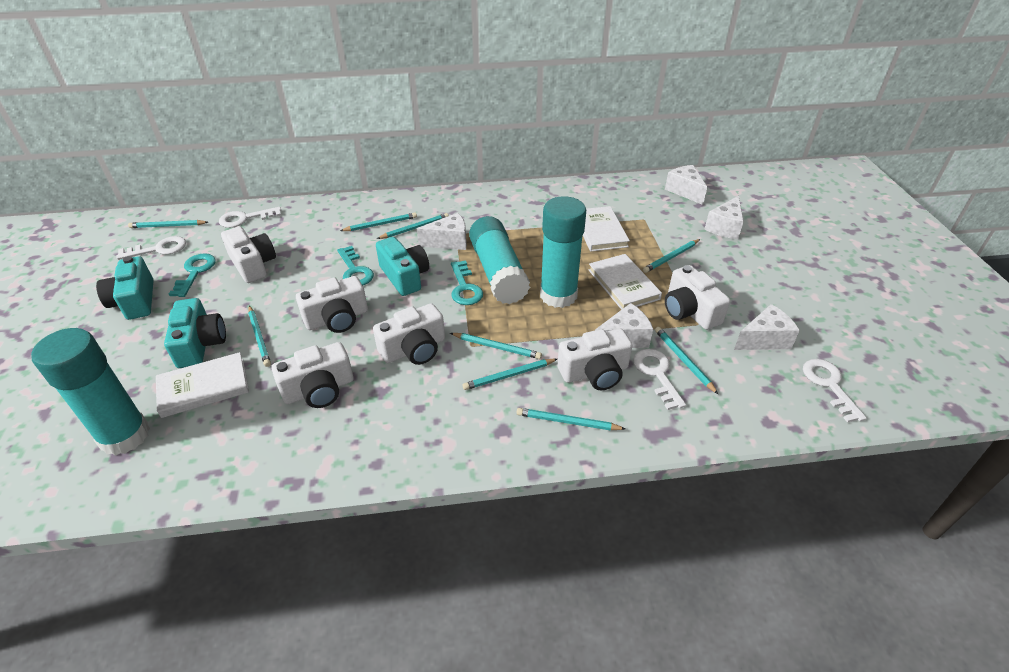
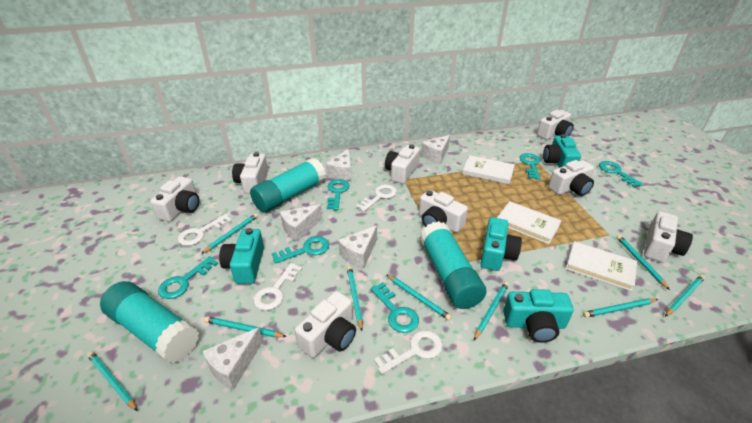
turquoise camera: 3 -> 4
turquoise key: 3 -> 6
white camera: 6 -> 8

